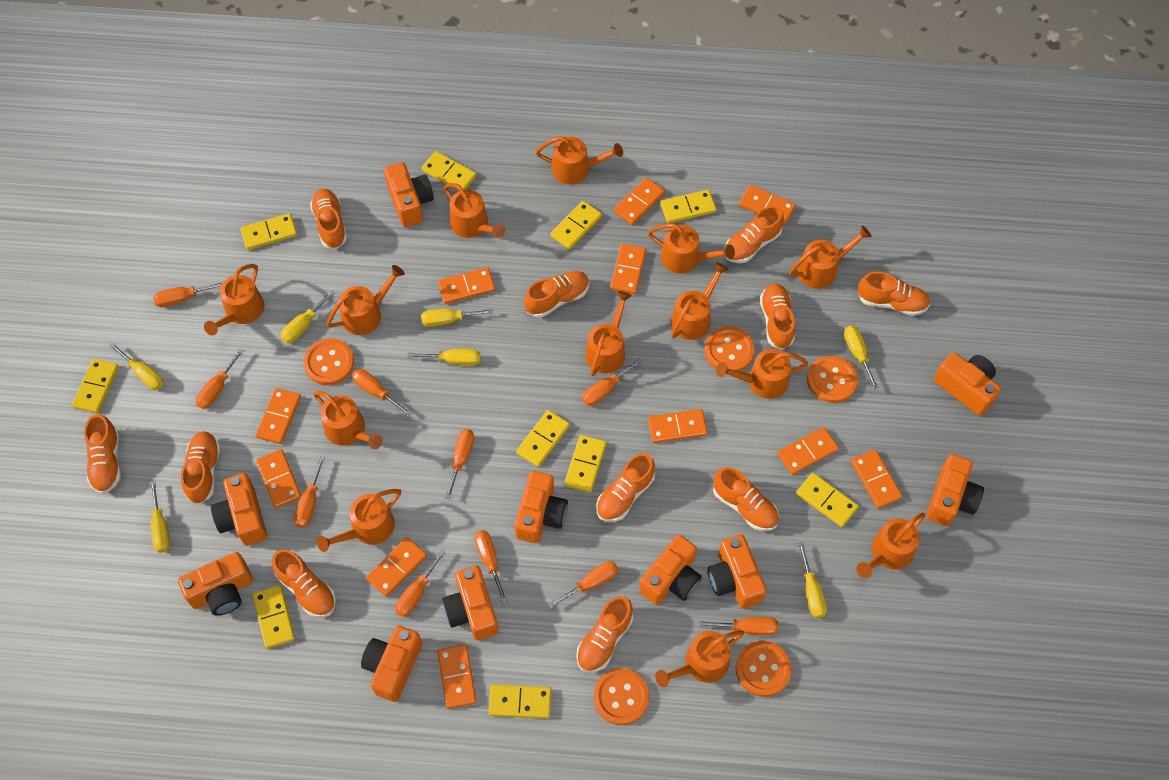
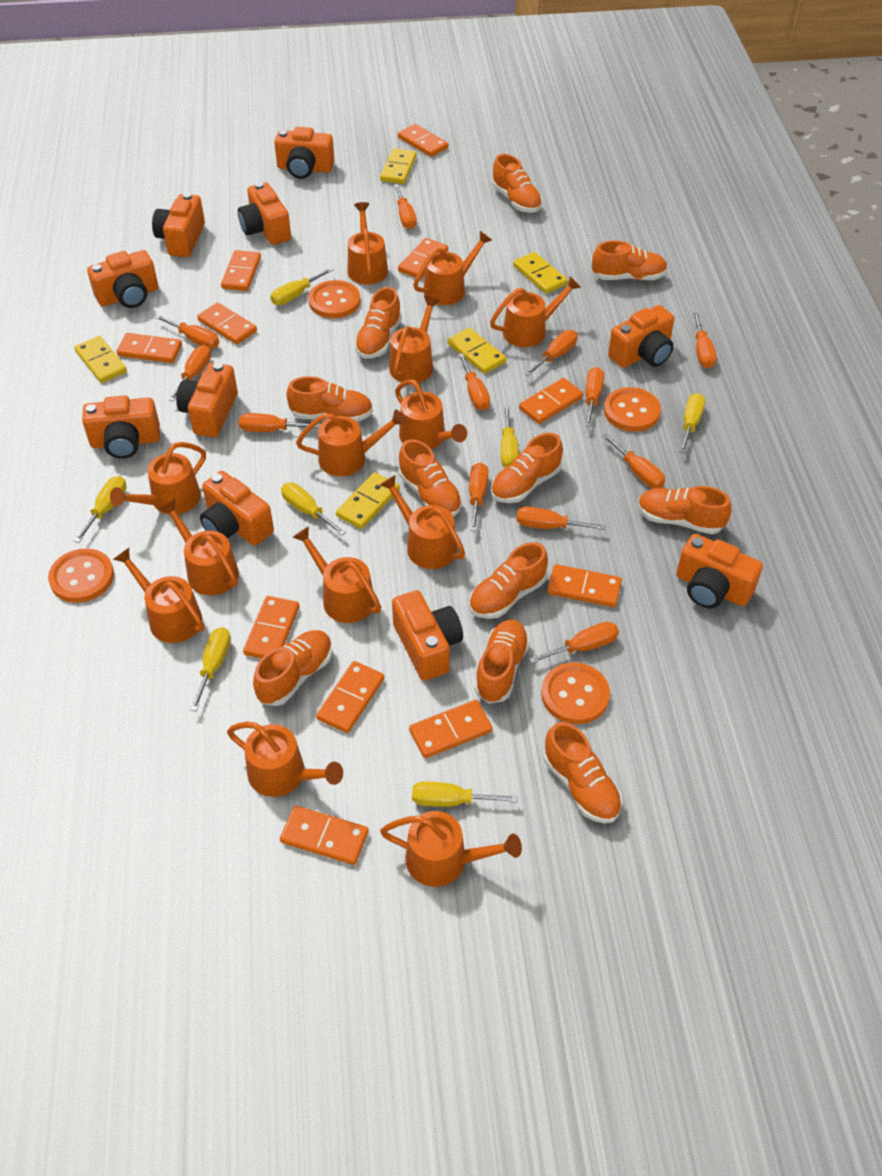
orange button: 5 -> 4
orange screwdriver: 10 -> 12
yellow domino: 10 -> 5

